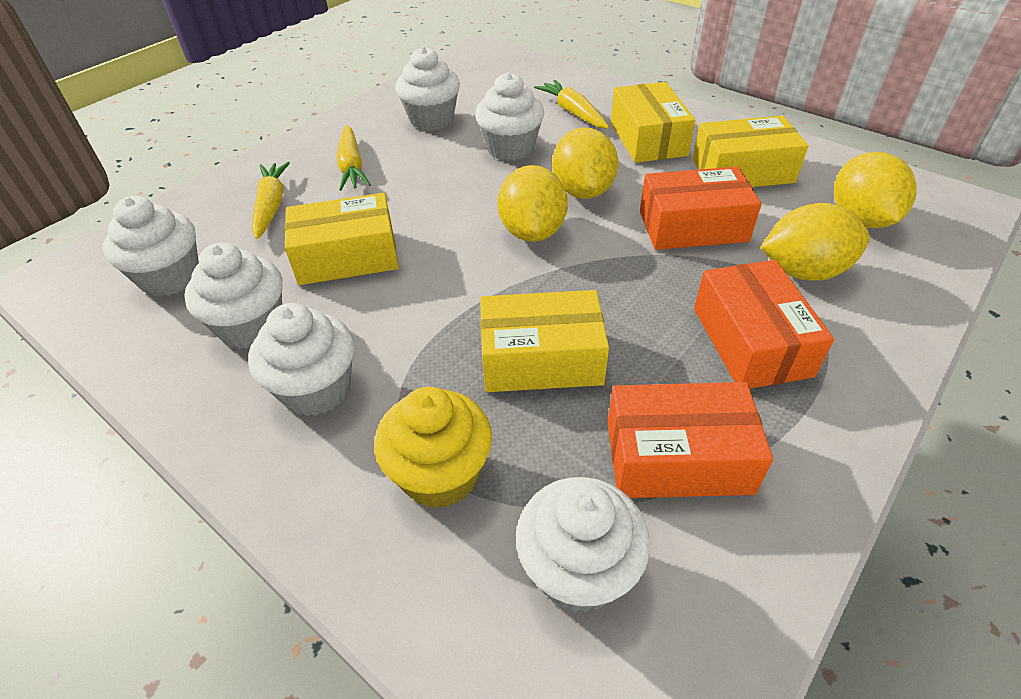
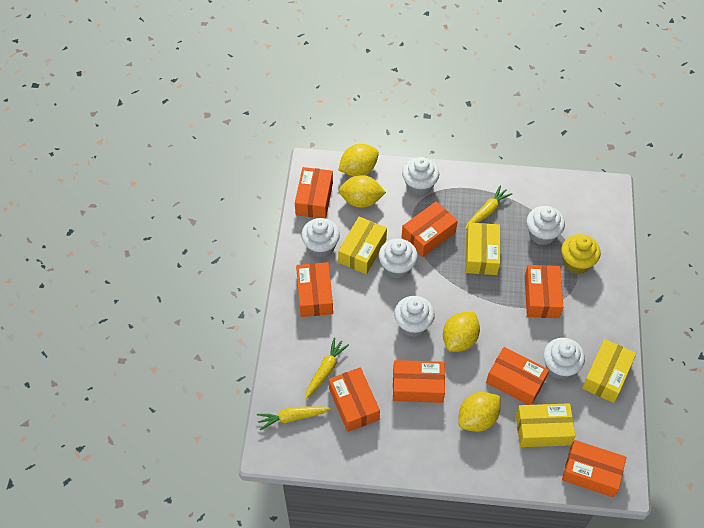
orange box: 3 -> 8

